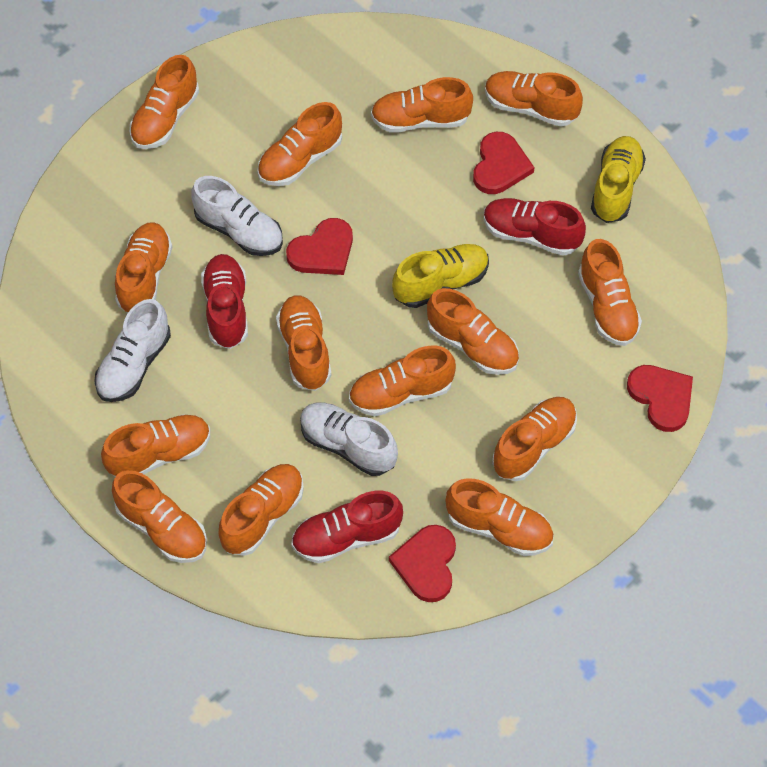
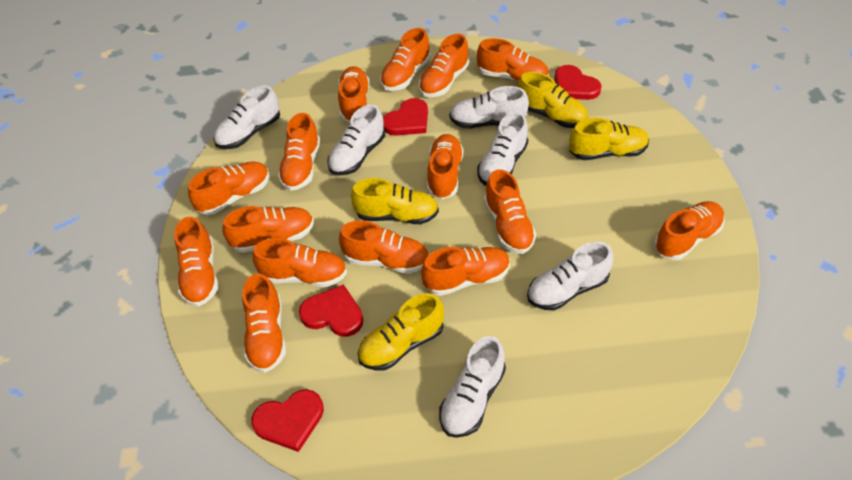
orange shoe: 14 -> 15
red shoe: 3 -> 0
white shoe: 3 -> 6
yellow shoe: 2 -> 4

